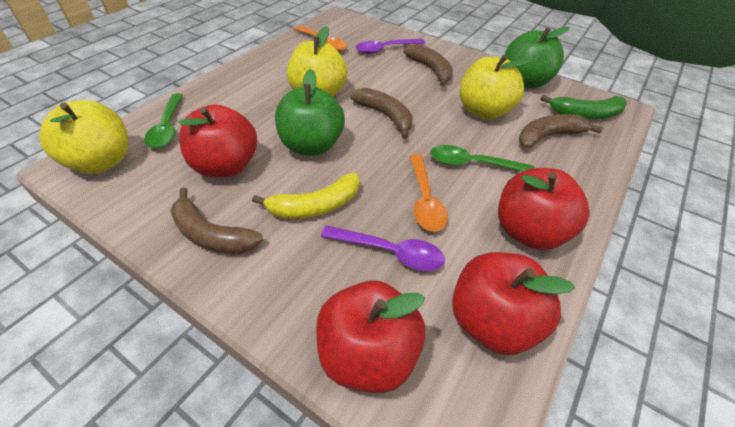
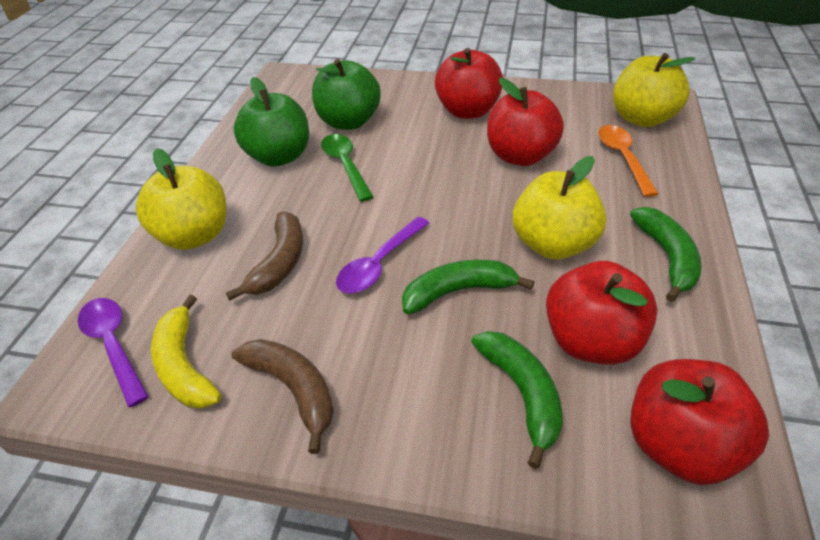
brown banana: 4 -> 2
green banana: 1 -> 3
green spoon: 2 -> 1
orange spoon: 2 -> 1

